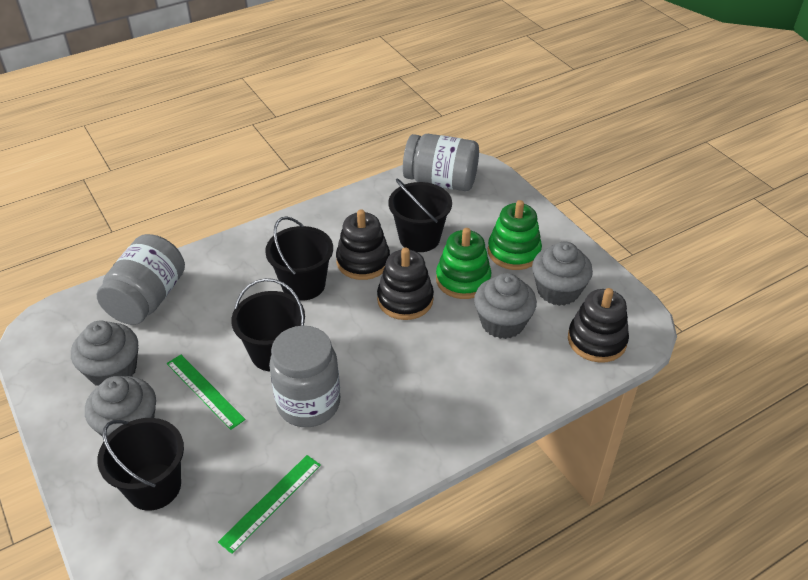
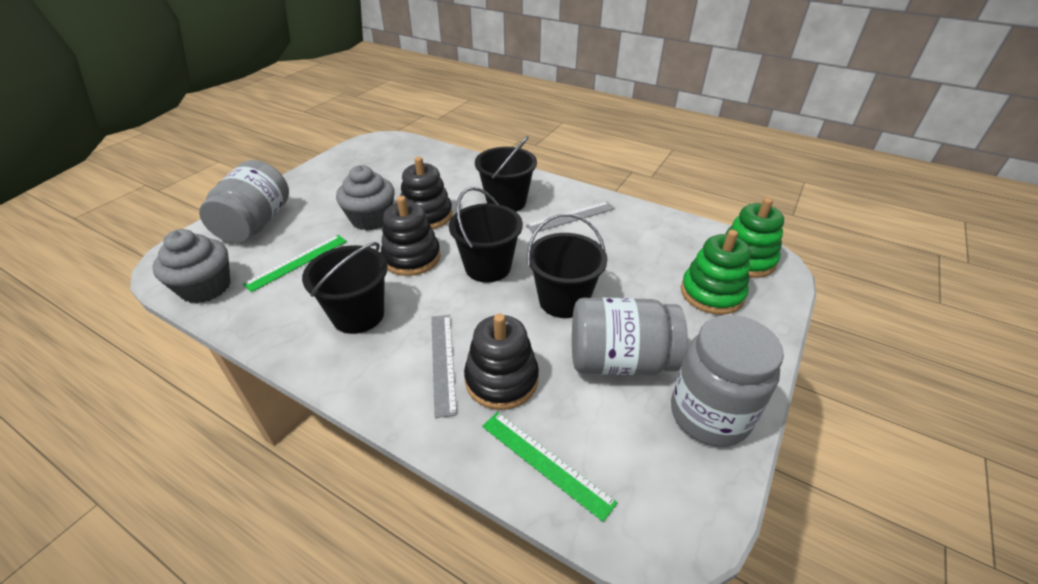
grey cupcake: 4 -> 2
grey ruler: 0 -> 2

